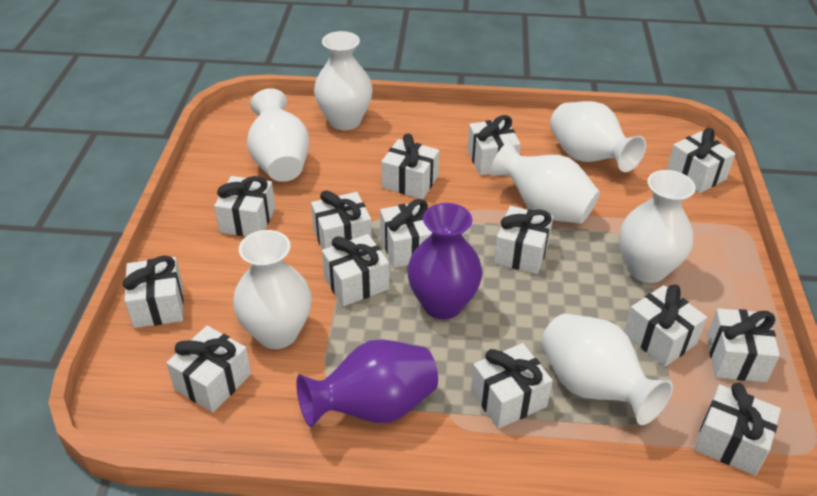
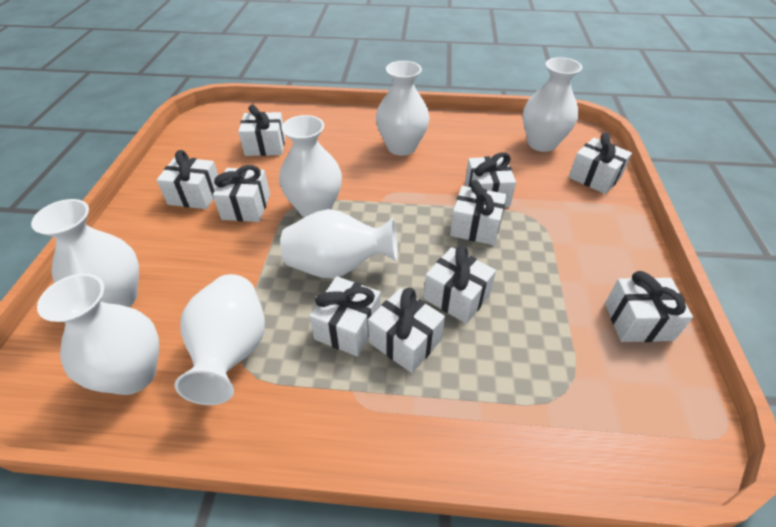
purple vase: 2 -> 0
white gift: 14 -> 10

